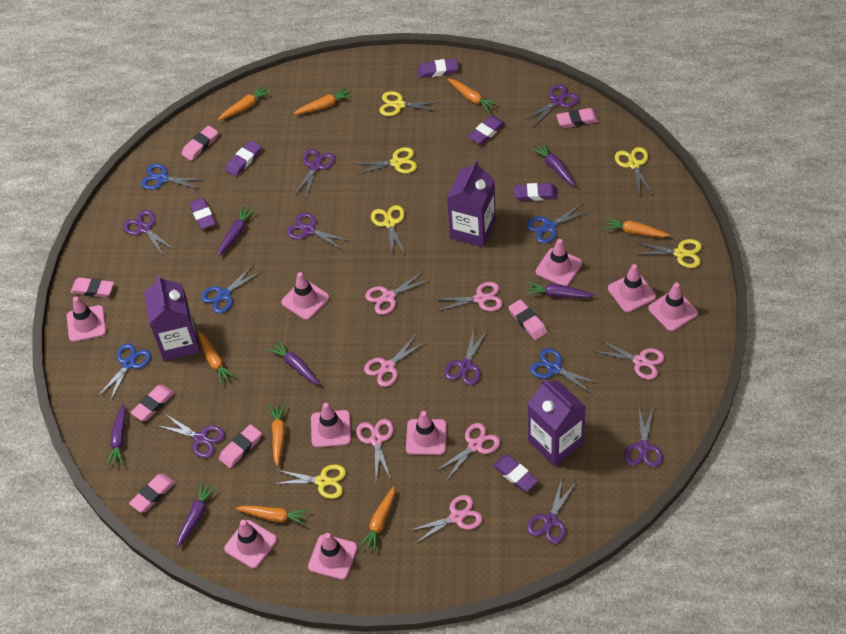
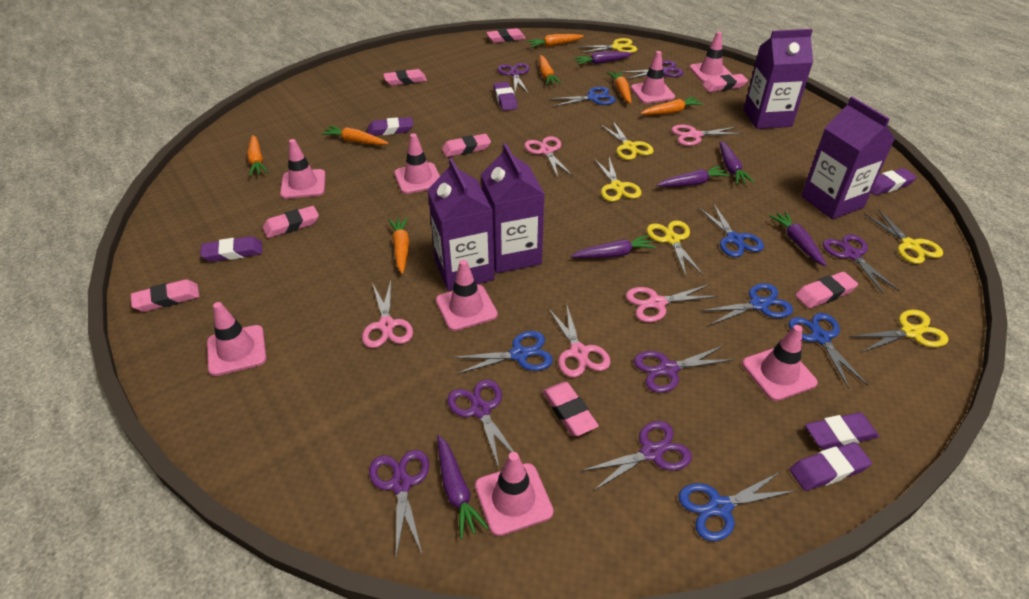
blue scissors: 5 -> 6
orange carrot: 8 -> 7
pink eraser: 7 -> 8
pink scissors: 7 -> 5
pink traffic cone: 9 -> 8
purple carton: 3 -> 4
purple scissors: 8 -> 7

